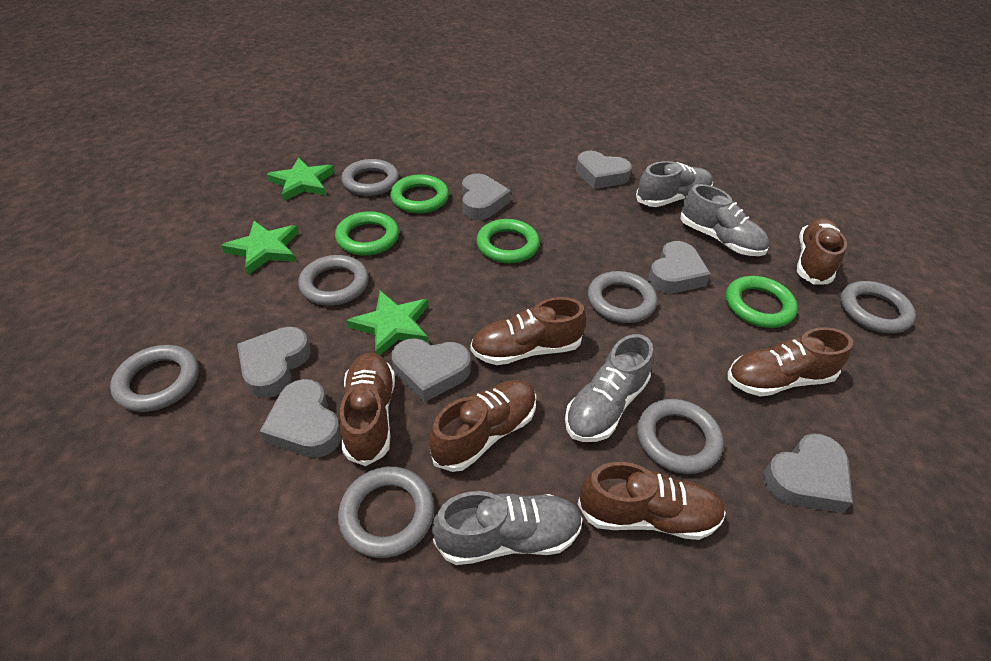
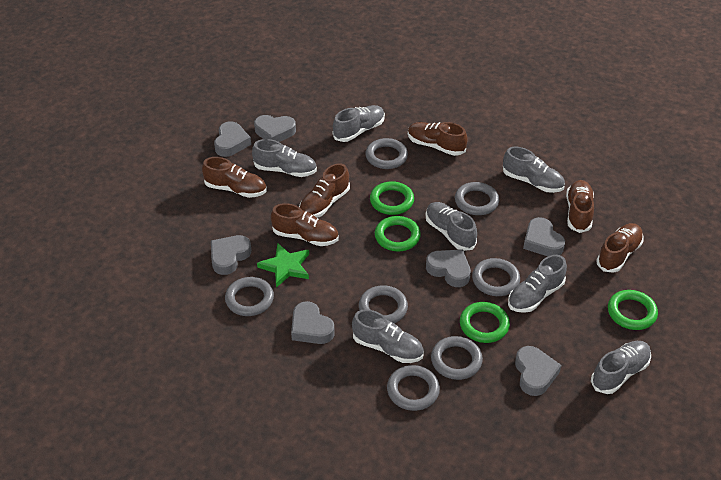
green star: 3 -> 1
grey shoe: 4 -> 7

